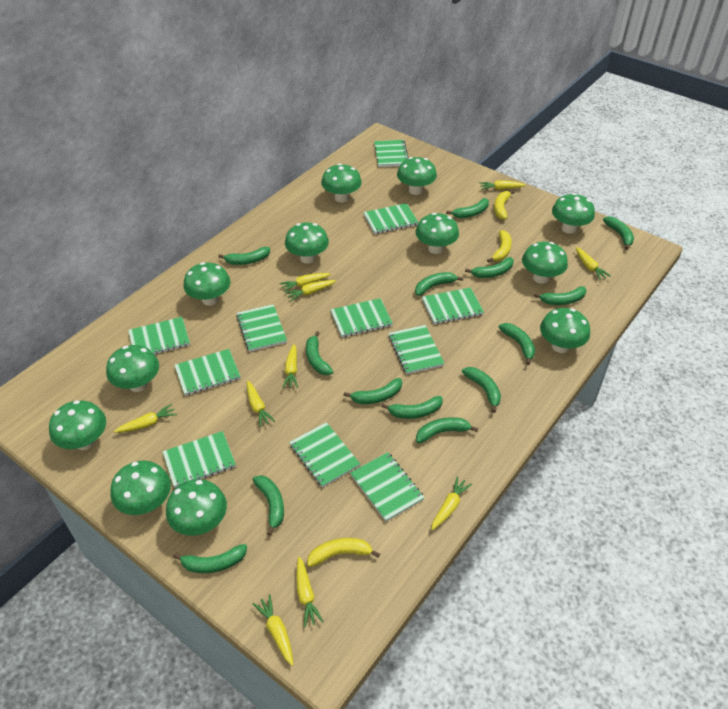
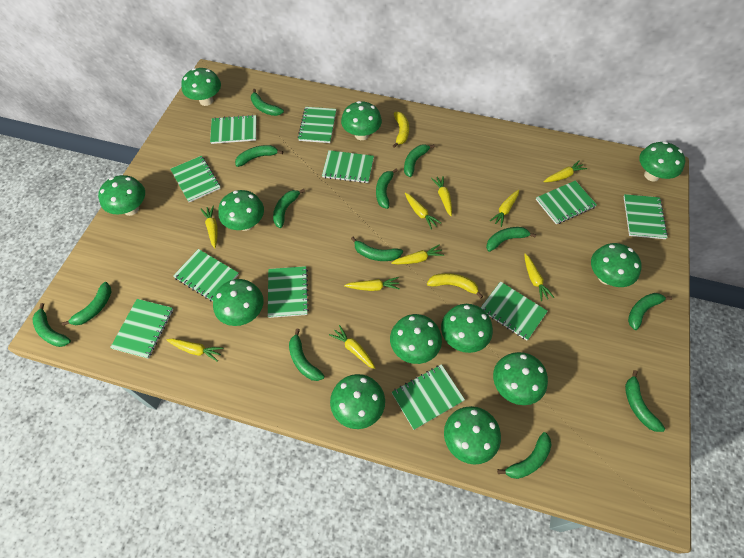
green banana: 14 -> 13
yellow banana: 3 -> 2

